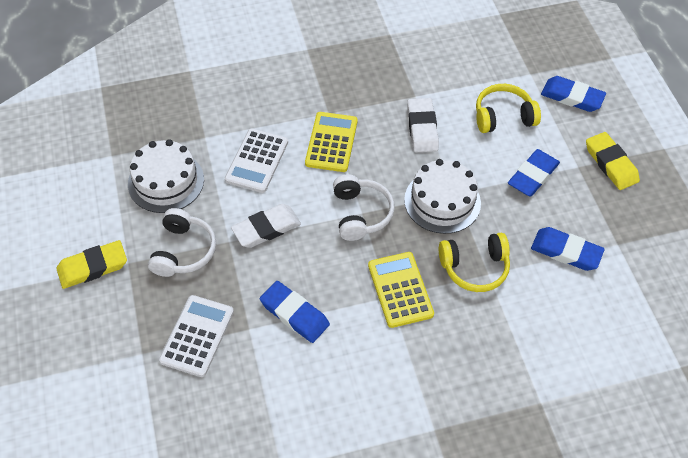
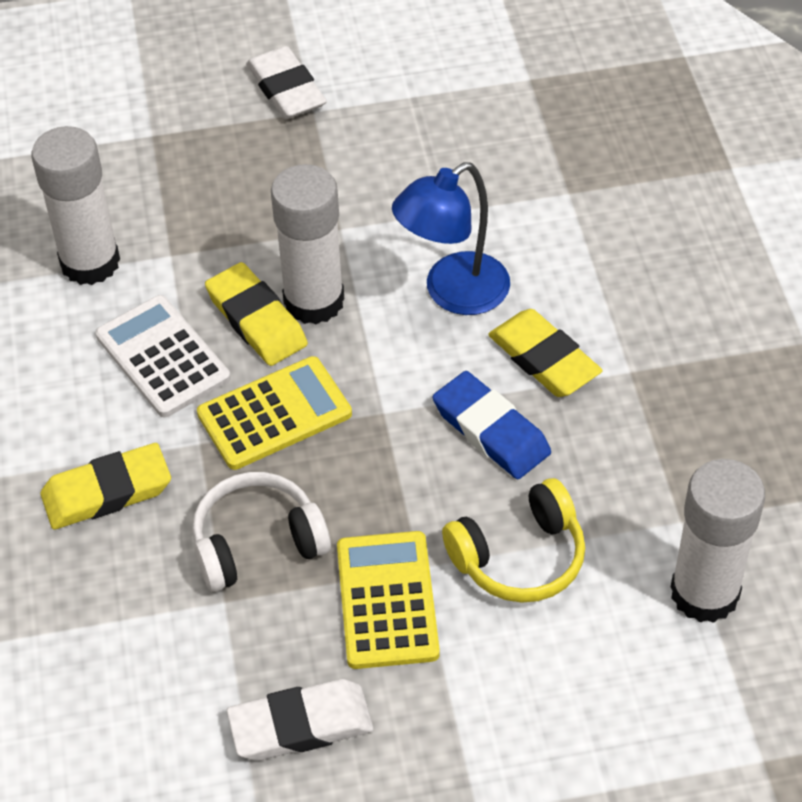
blue eraser: 4 -> 1
blue lamp: 0 -> 1
white cake: 2 -> 0
white calculator: 2 -> 1
white glue stick: 0 -> 3
white headphones: 2 -> 1
yellow eraser: 2 -> 3
yellow headphones: 2 -> 1

